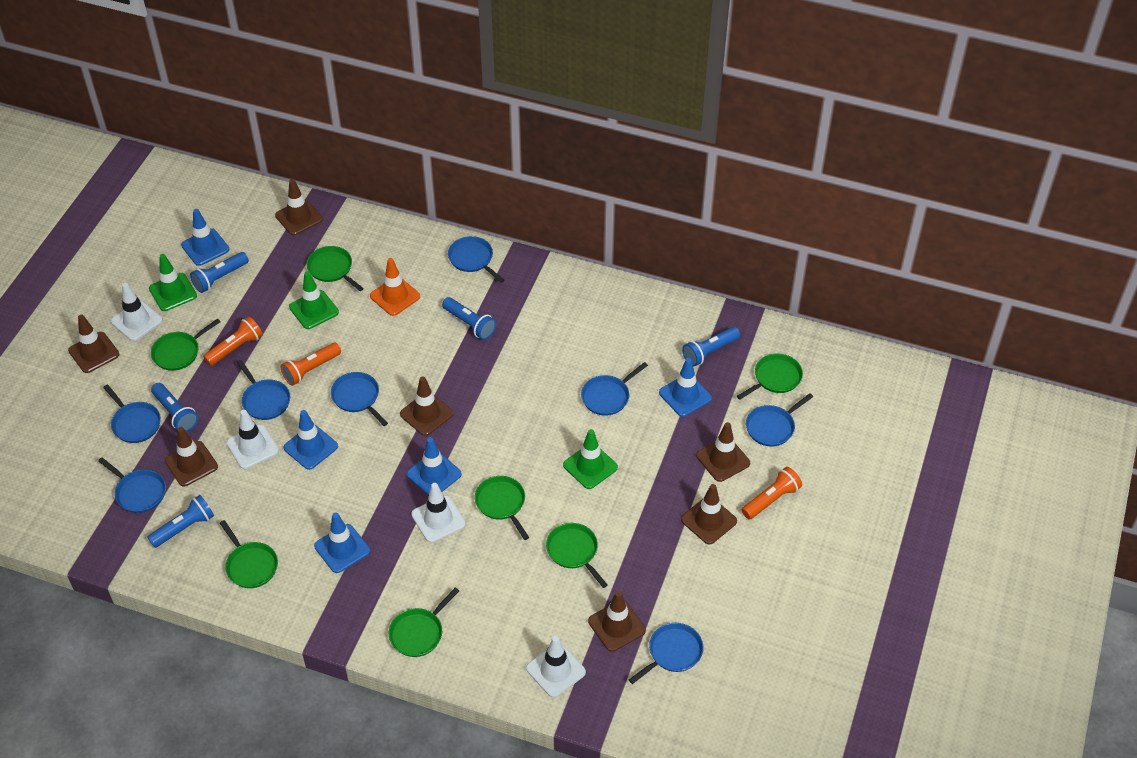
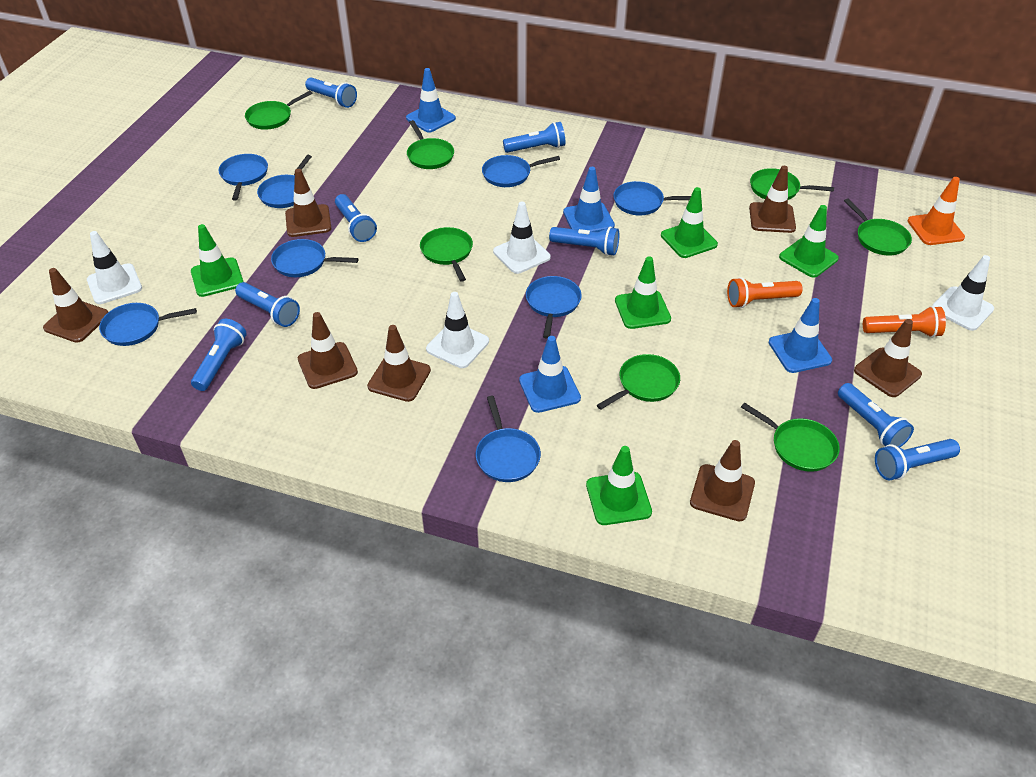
blue flashlight: 5 -> 8
blue traffic cone: 5 -> 4
green traffic cone: 3 -> 5
orange flashlight: 3 -> 2

